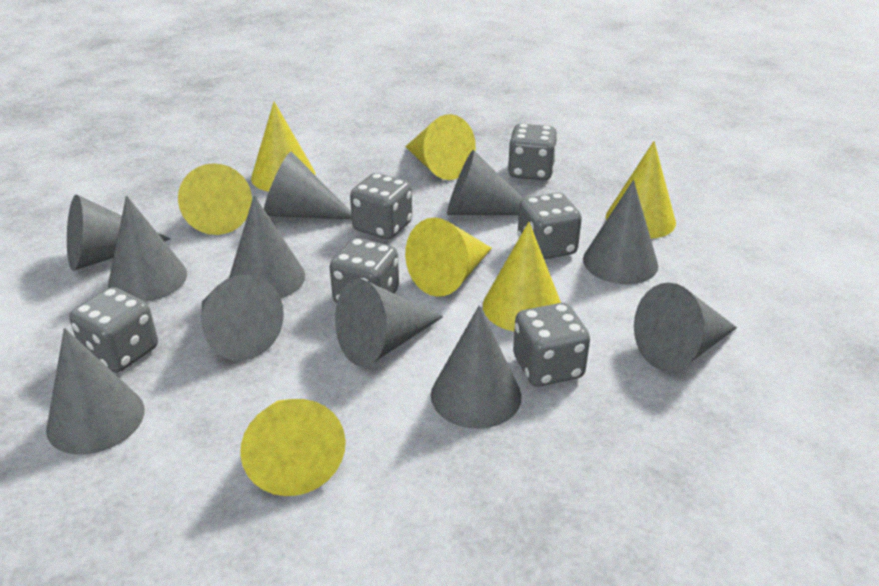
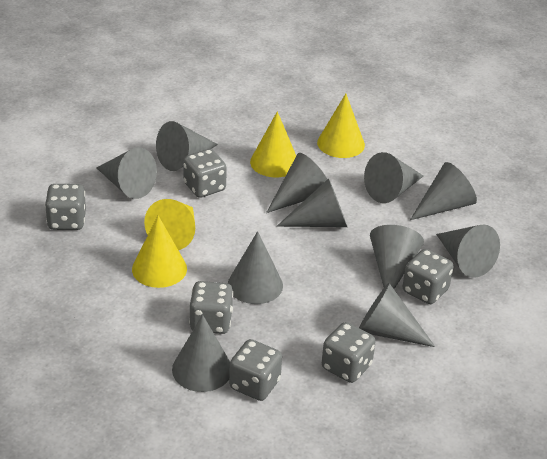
yellow cone: 7 -> 4

